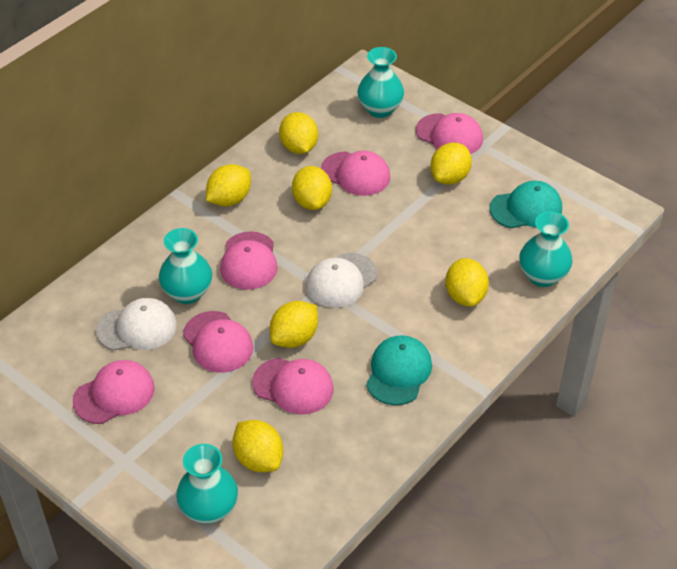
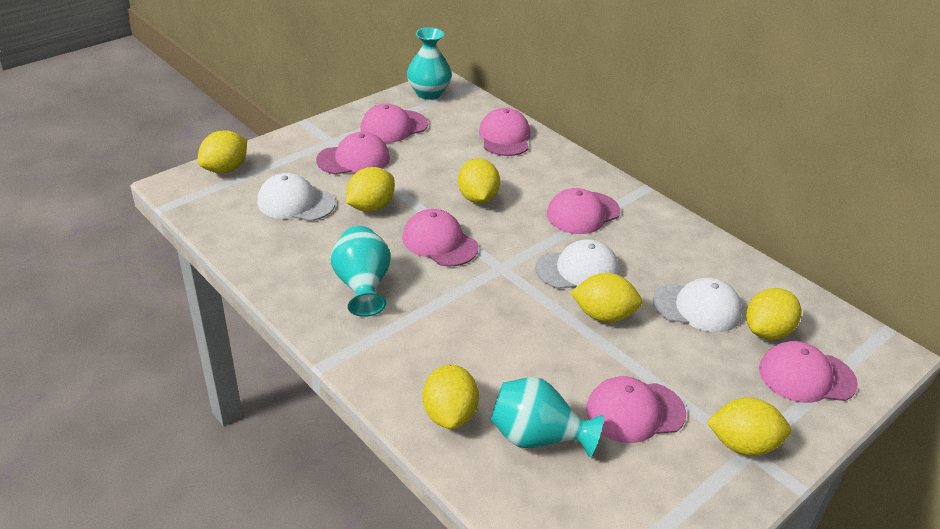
pink cap: 6 -> 7
turquoise cap: 2 -> 0
turquoise vase: 4 -> 3
white cap: 2 -> 3

